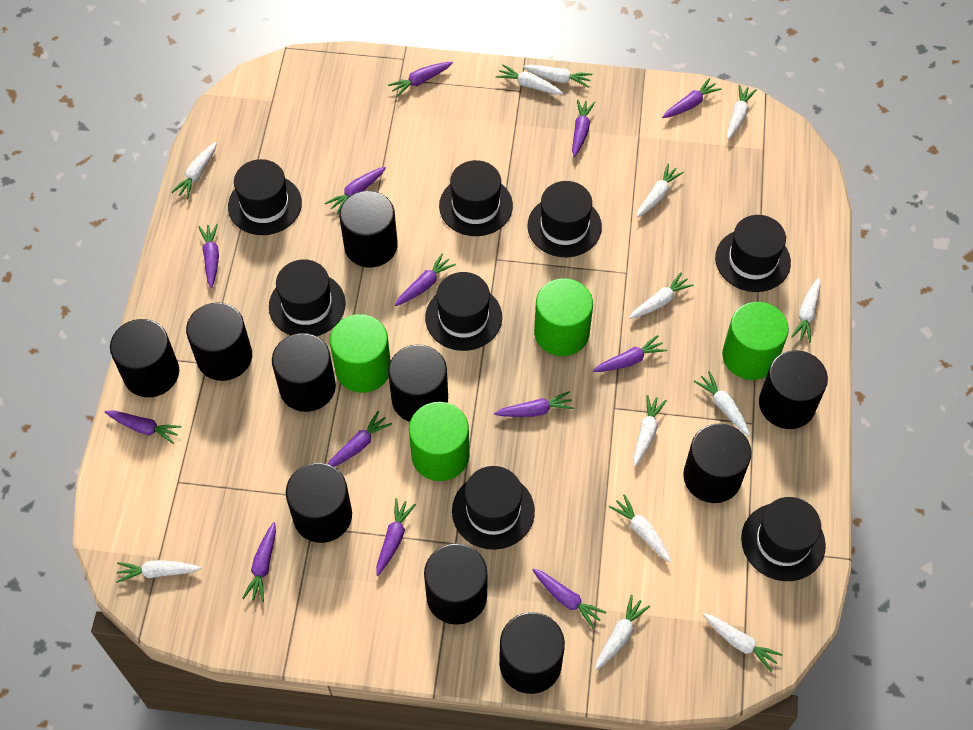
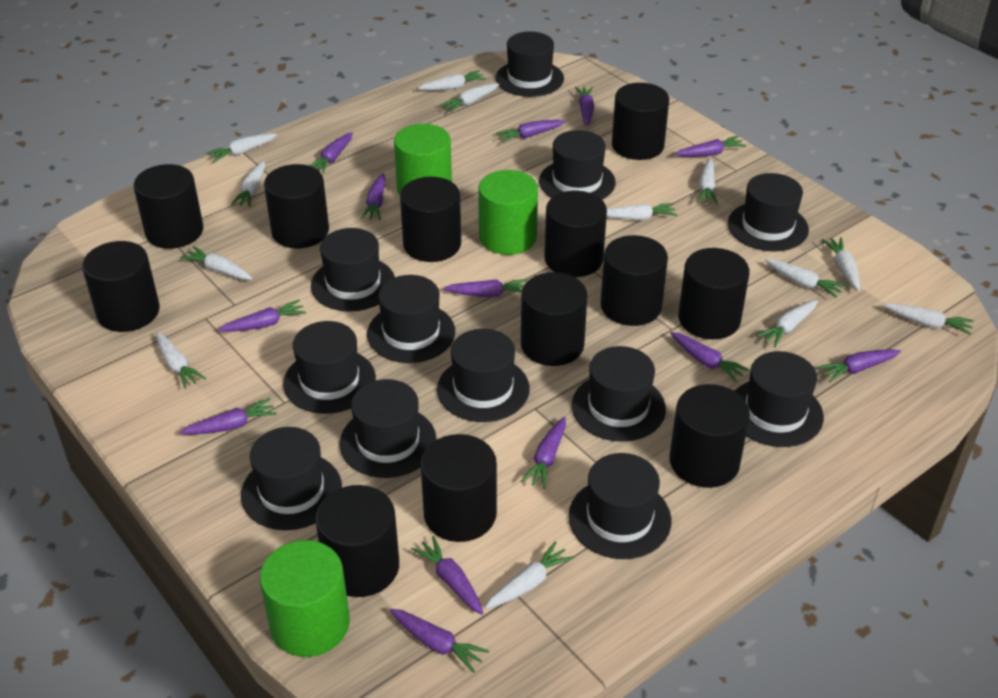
black cylinder: 10 -> 12
black hat: 8 -> 12
green cylinder: 4 -> 3

